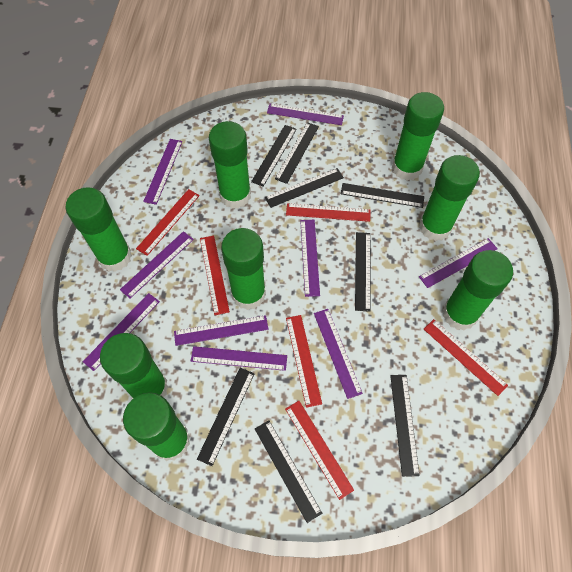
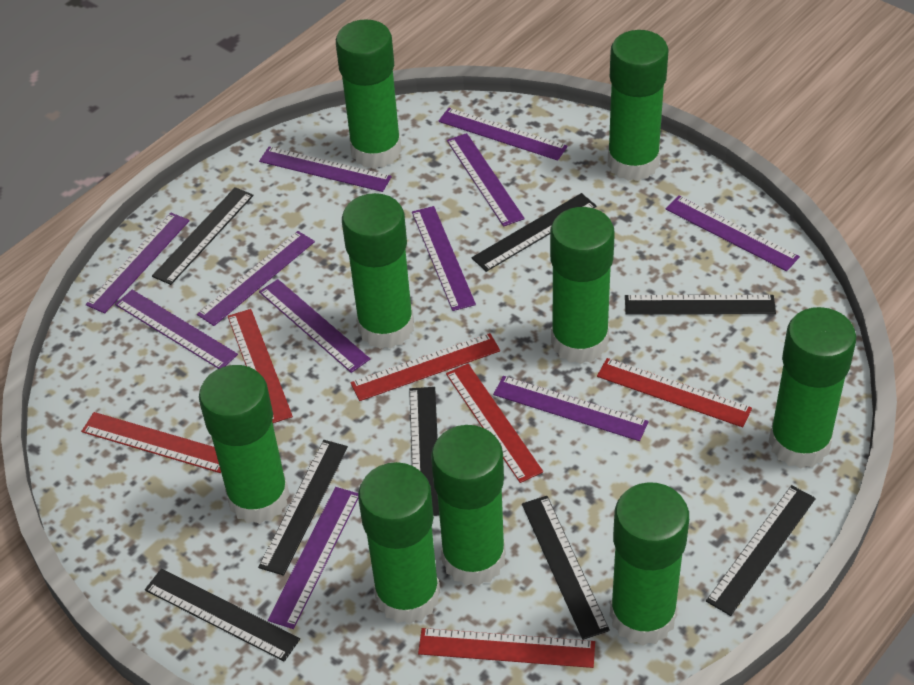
green glue stick: 8 -> 9
purple ruler: 9 -> 11

